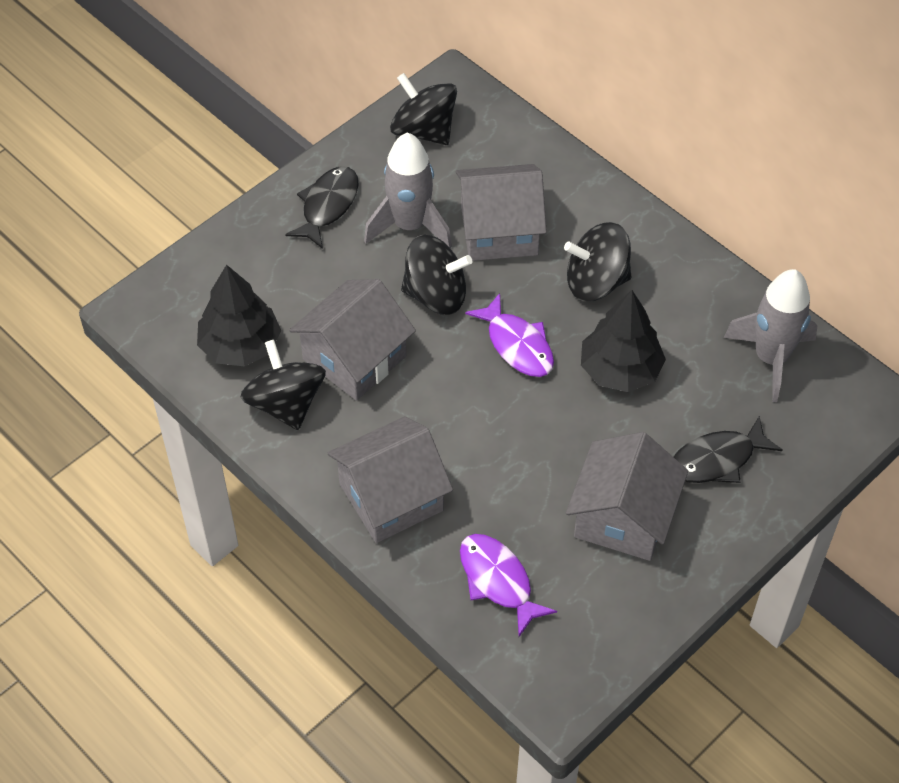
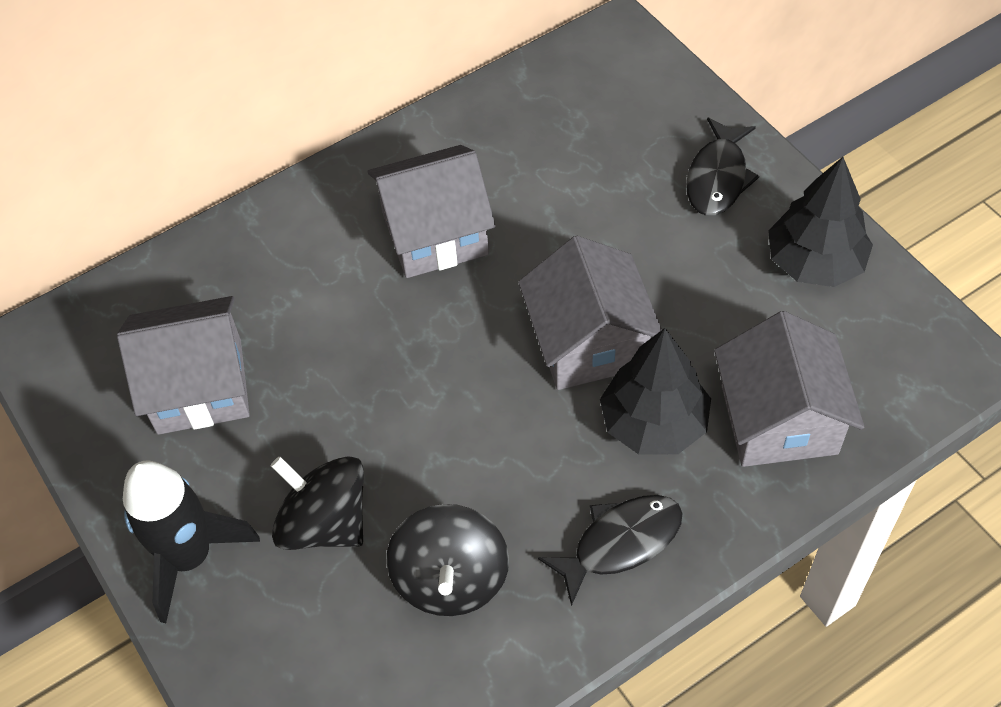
black rocket: 0 -> 1
black spinning top: 4 -> 2
grey rocket: 2 -> 0
purple fish: 2 -> 0

